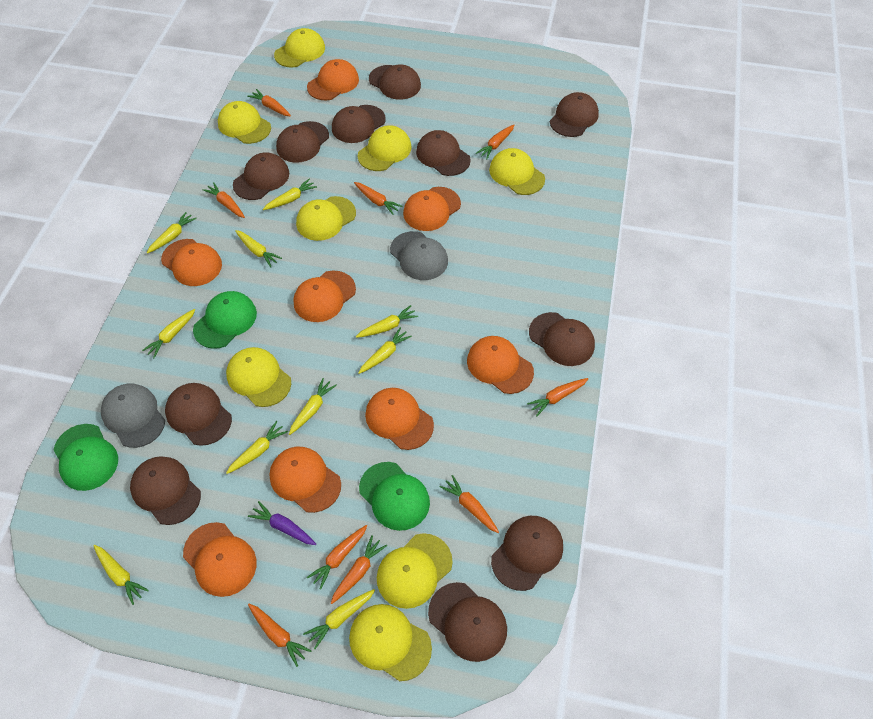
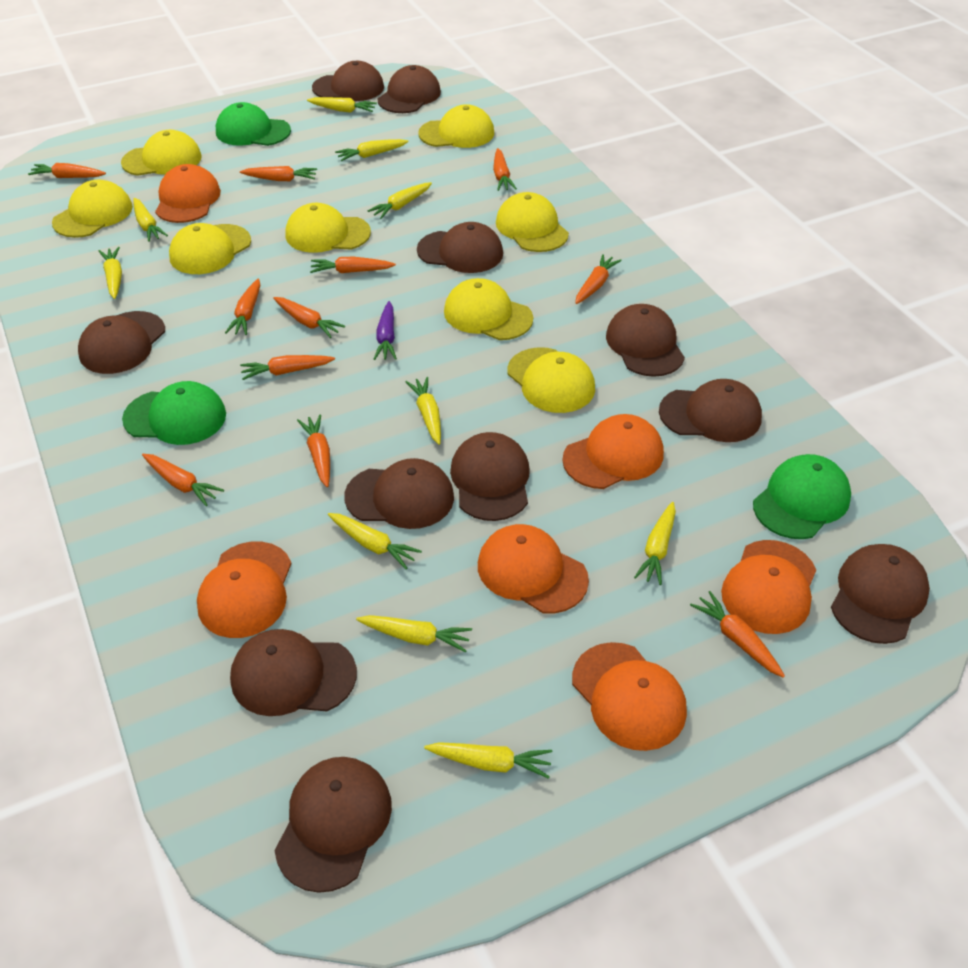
grey cap: 2 -> 0
orange cap: 8 -> 6
orange carrot: 9 -> 11

